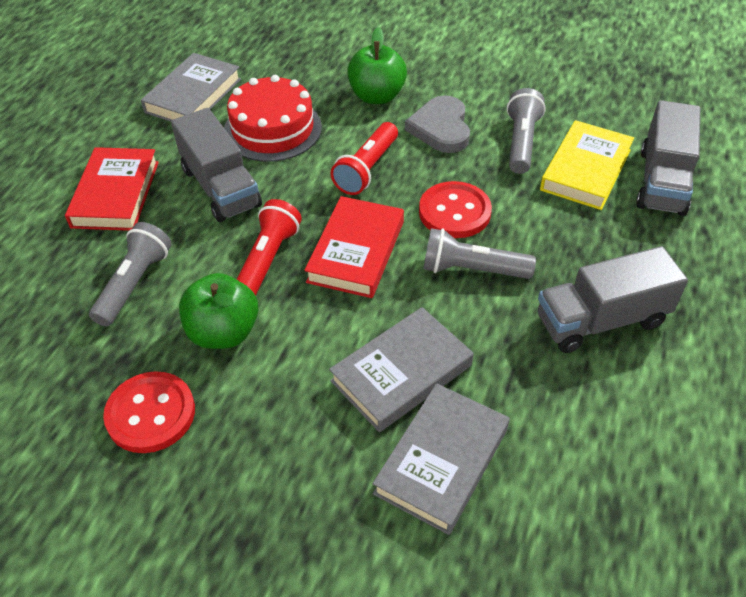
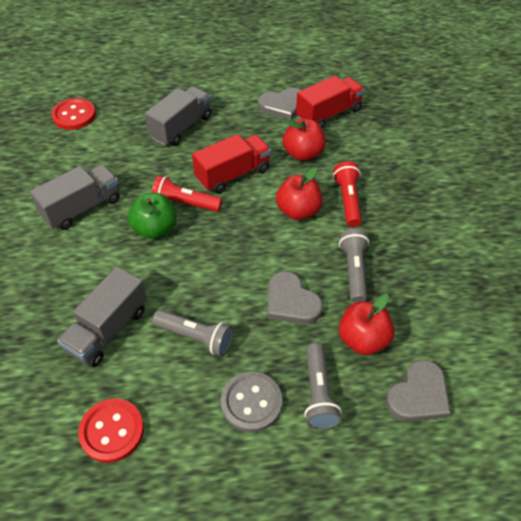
green apple: 2 -> 1
grey book: 3 -> 0
grey button: 0 -> 1
grey heart: 1 -> 3
red apple: 0 -> 3
red book: 2 -> 0
red cake: 1 -> 0
red truck: 0 -> 2
yellow book: 1 -> 0

